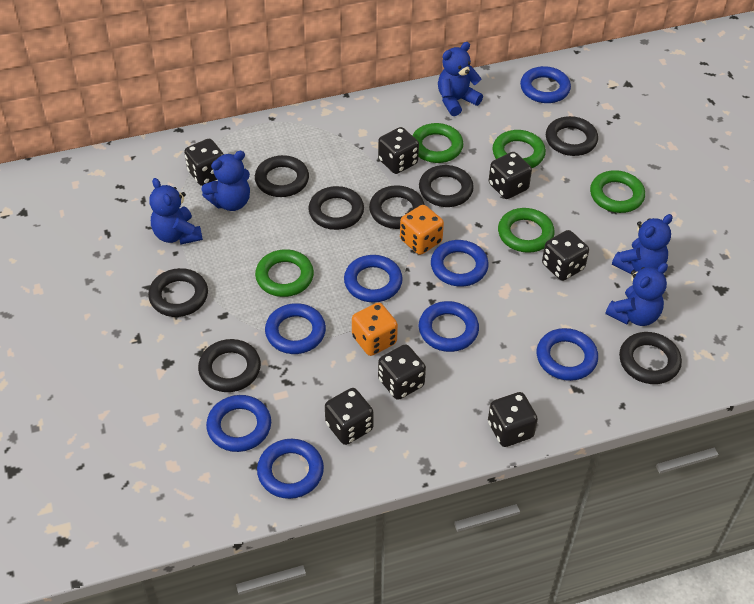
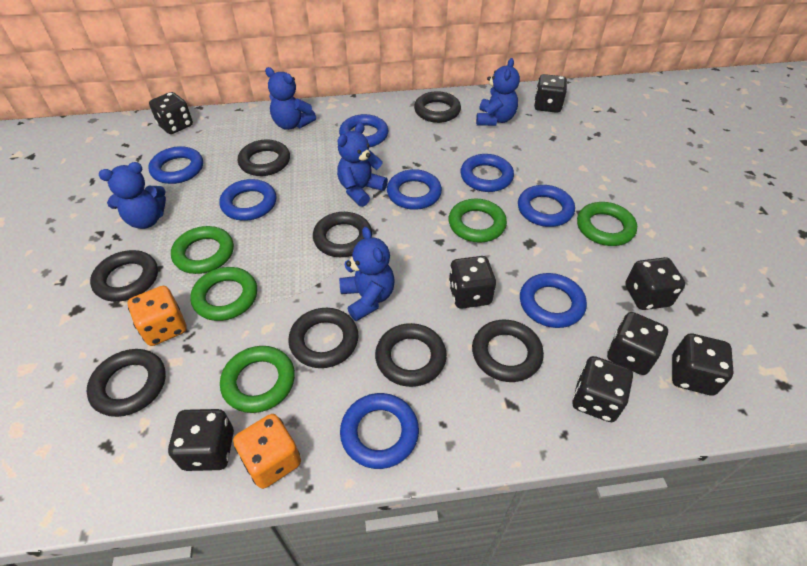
black dice: 7 -> 8

